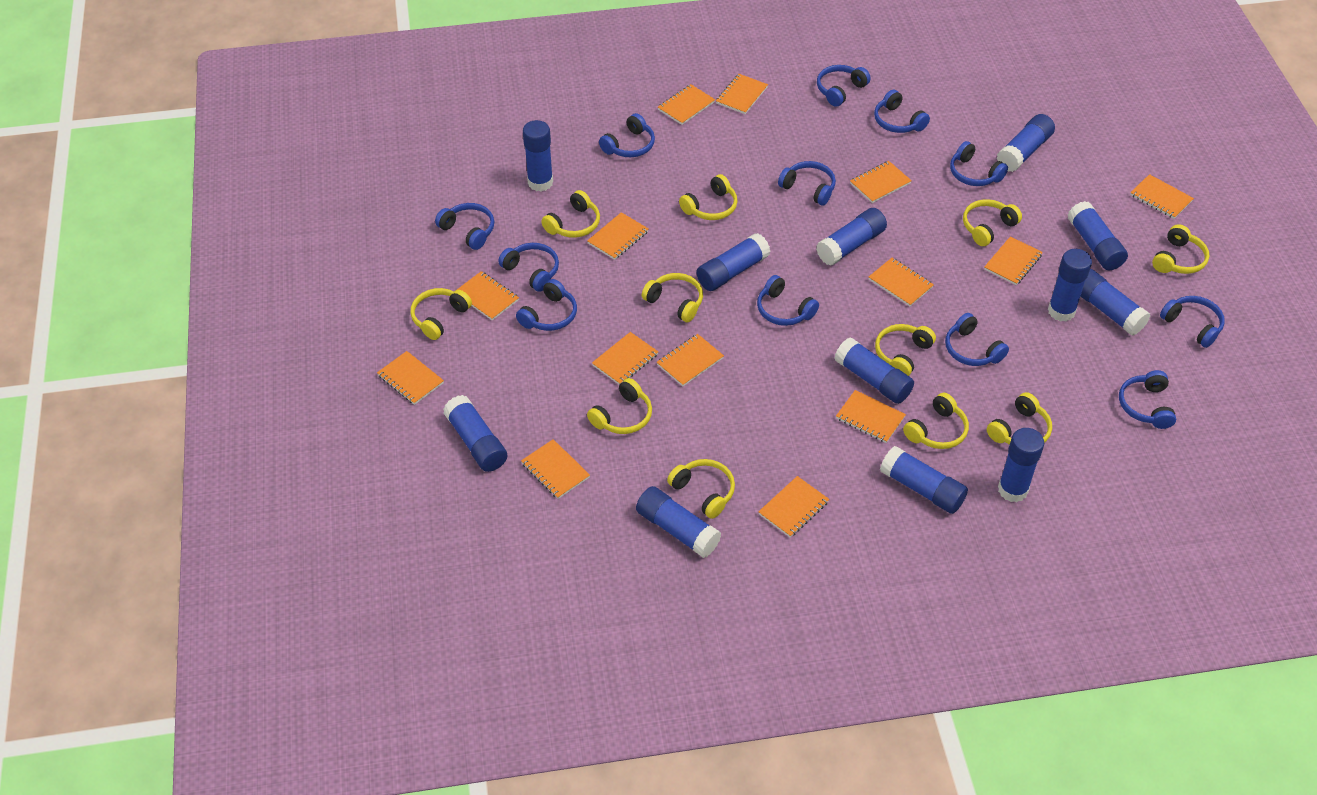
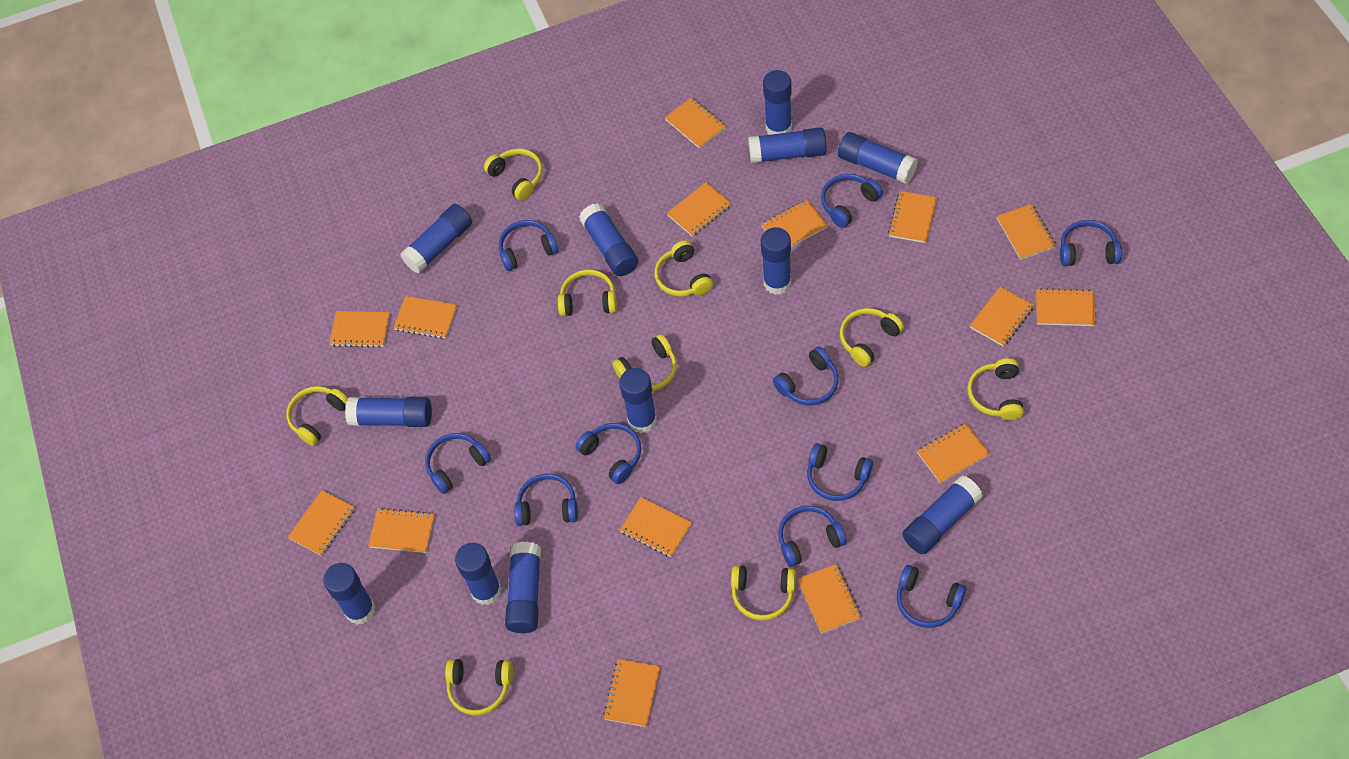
blue headphones: 12 -> 10
orange notebook: 14 -> 15
yellow headphones: 11 -> 9

